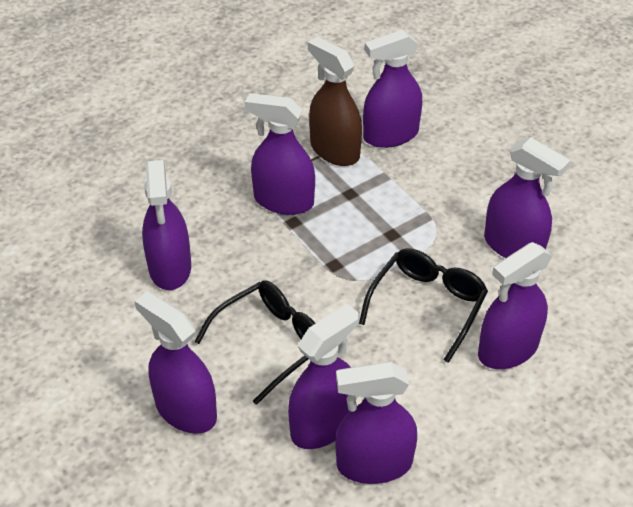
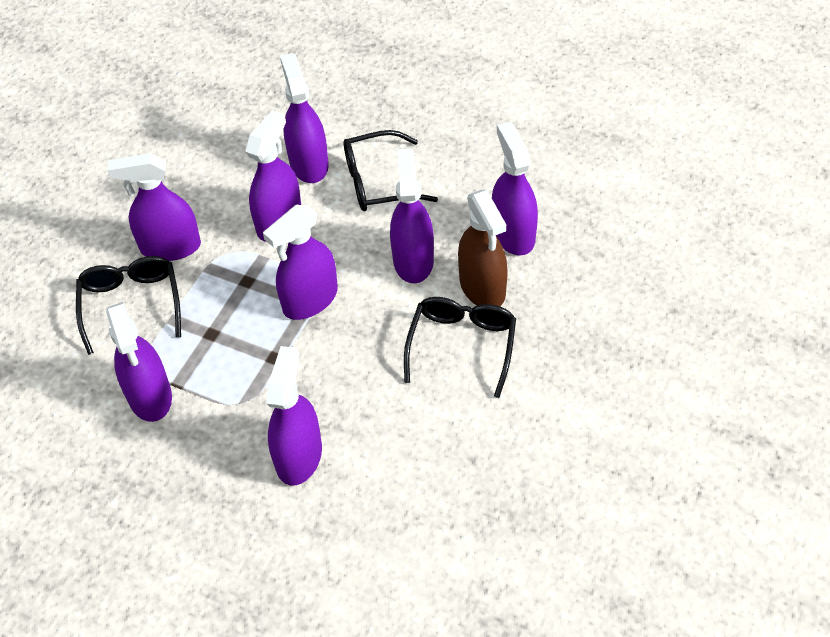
black glasses: 2 -> 3

